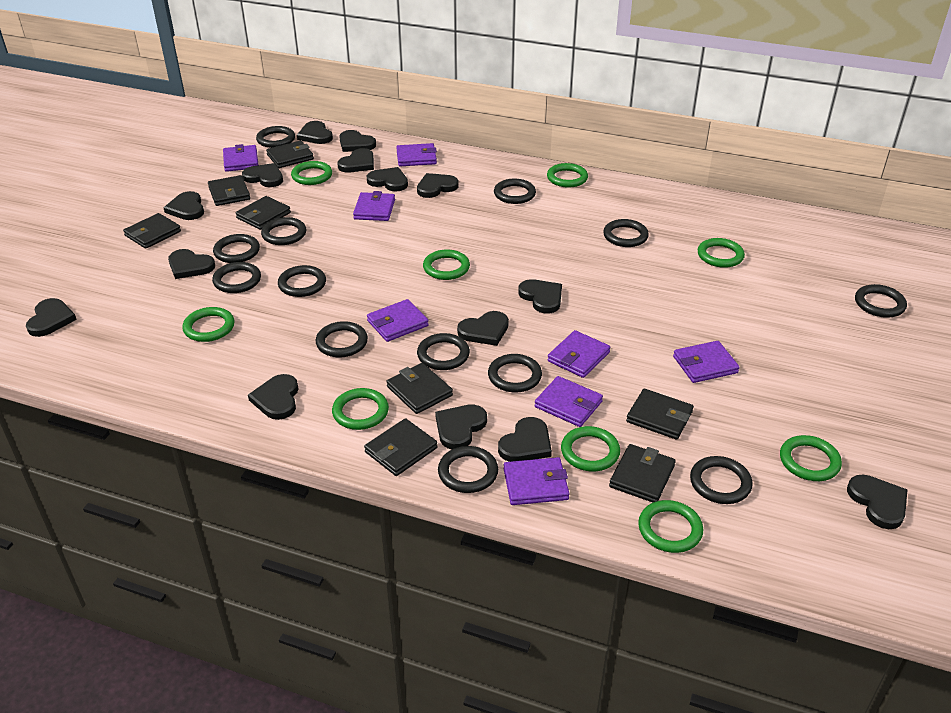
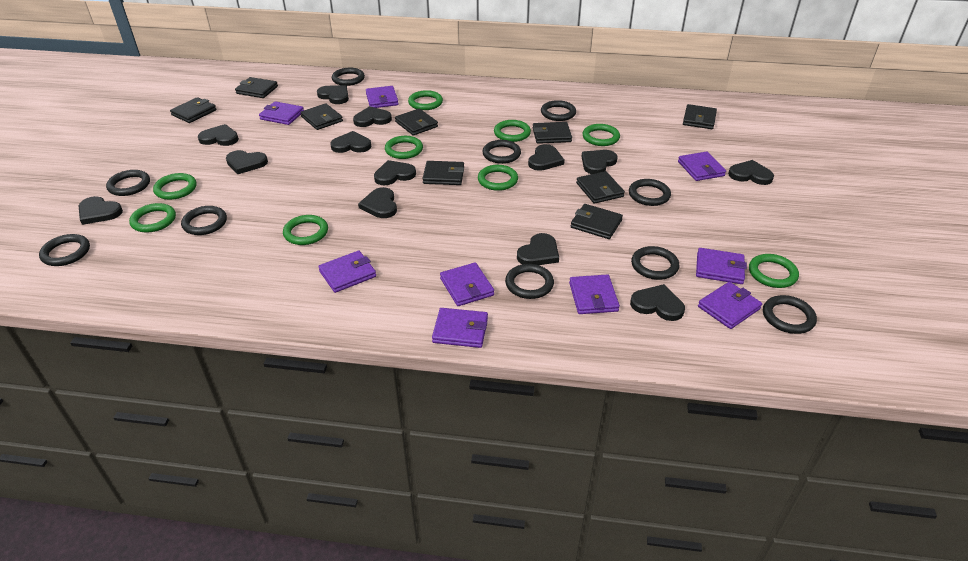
black heart: 15 -> 13
black ring: 13 -> 10
black wallet: 8 -> 9
purple wallet: 8 -> 9

